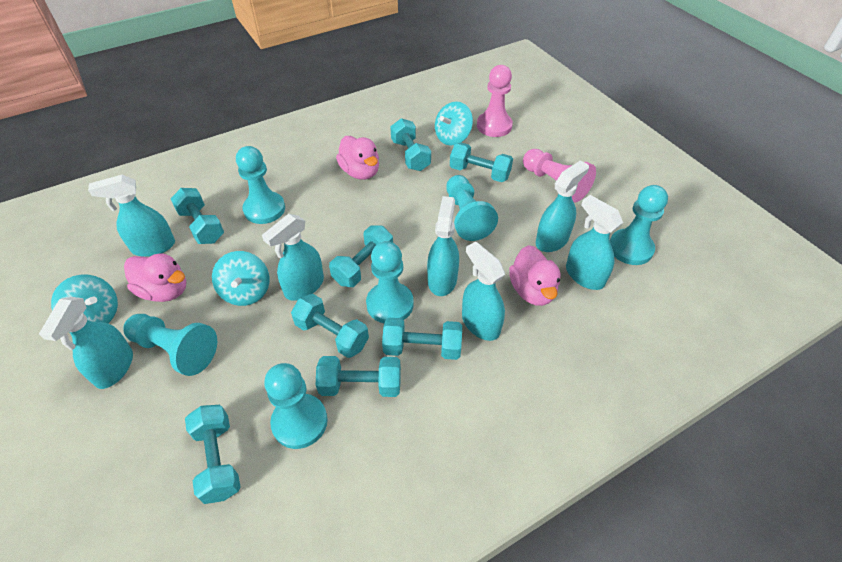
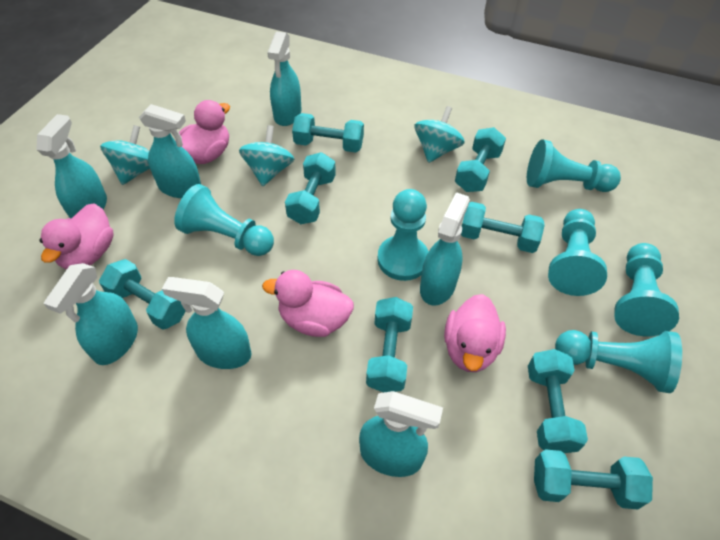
pink duck: 3 -> 4
pink pawn: 2 -> 0

